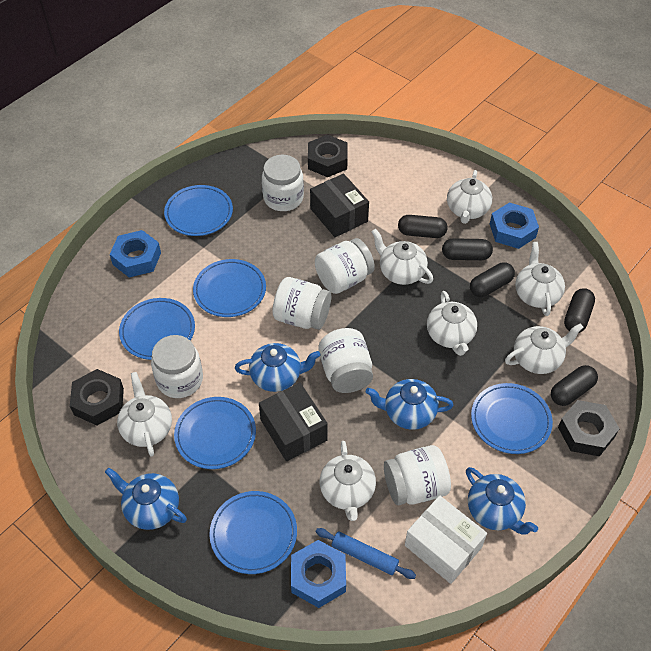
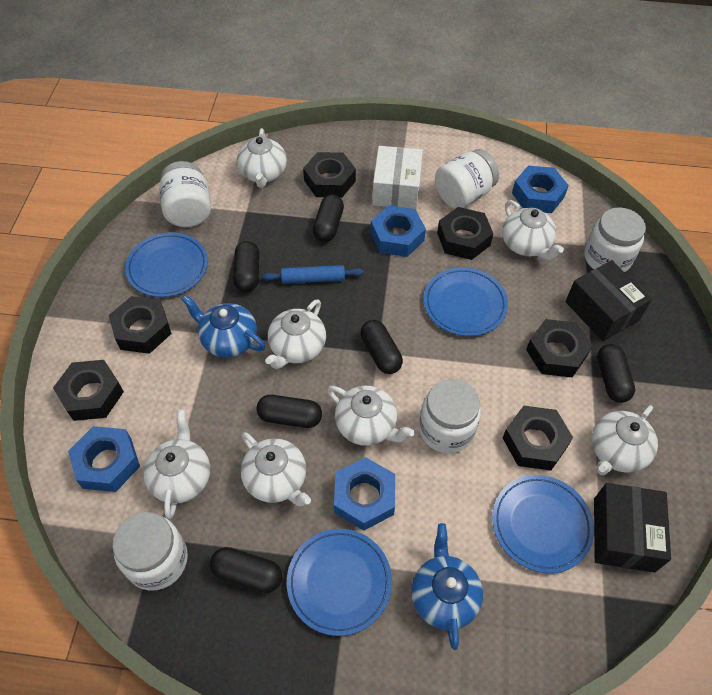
black capsule: 5 -> 6
black nut: 3 -> 6
blue nut: 3 -> 4
blue plate: 6 -> 4
blue teapot: 4 -> 2
white jar: 6 -> 5

